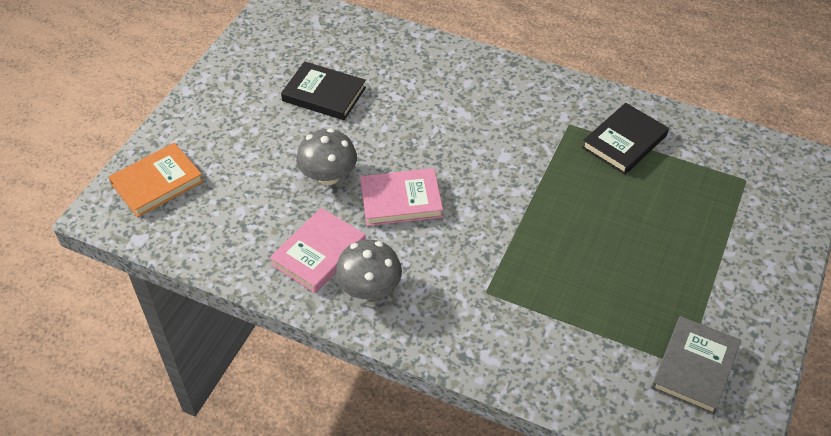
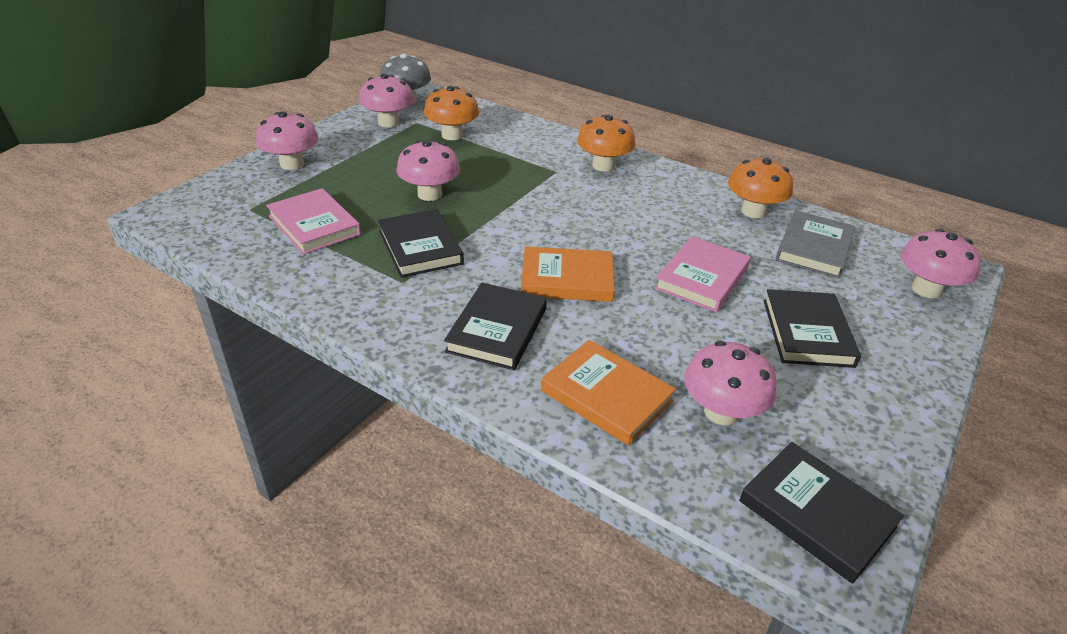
black book: 2 -> 4
grey mushroom: 2 -> 1
orange book: 1 -> 2
orange mushroom: 0 -> 3
pink mushroom: 0 -> 5

